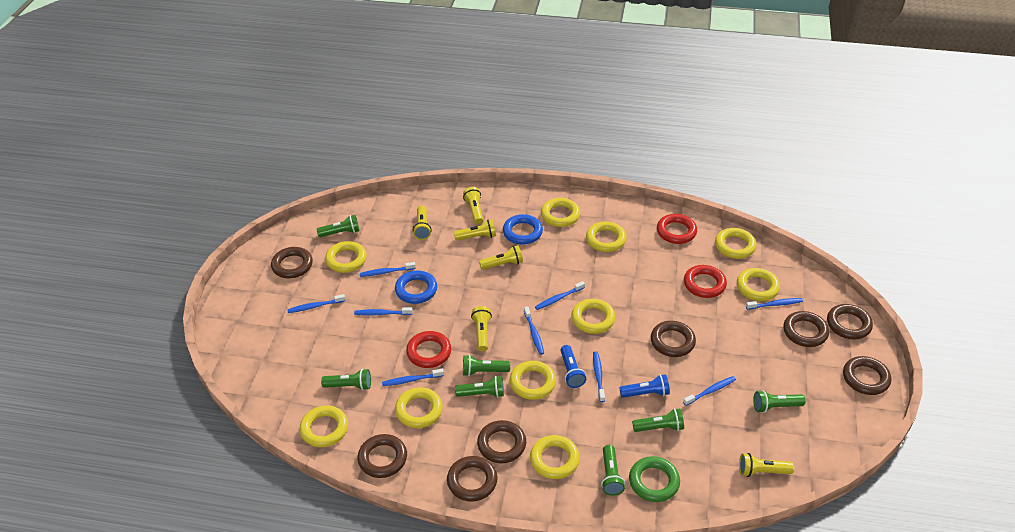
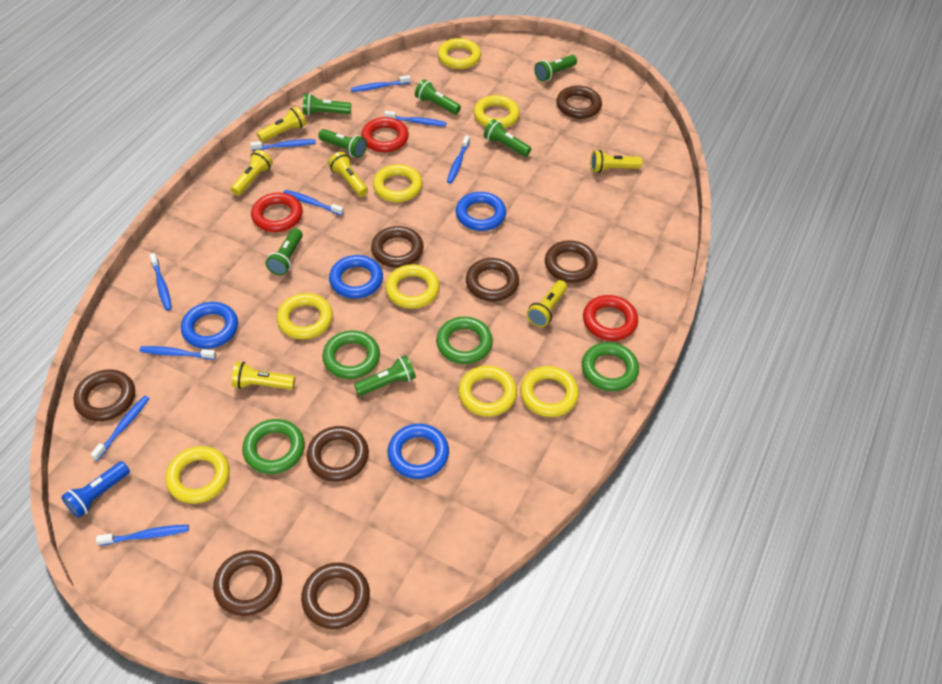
blue flashlight: 2 -> 1
blue ring: 2 -> 4
green ring: 1 -> 4
yellow ring: 10 -> 8

